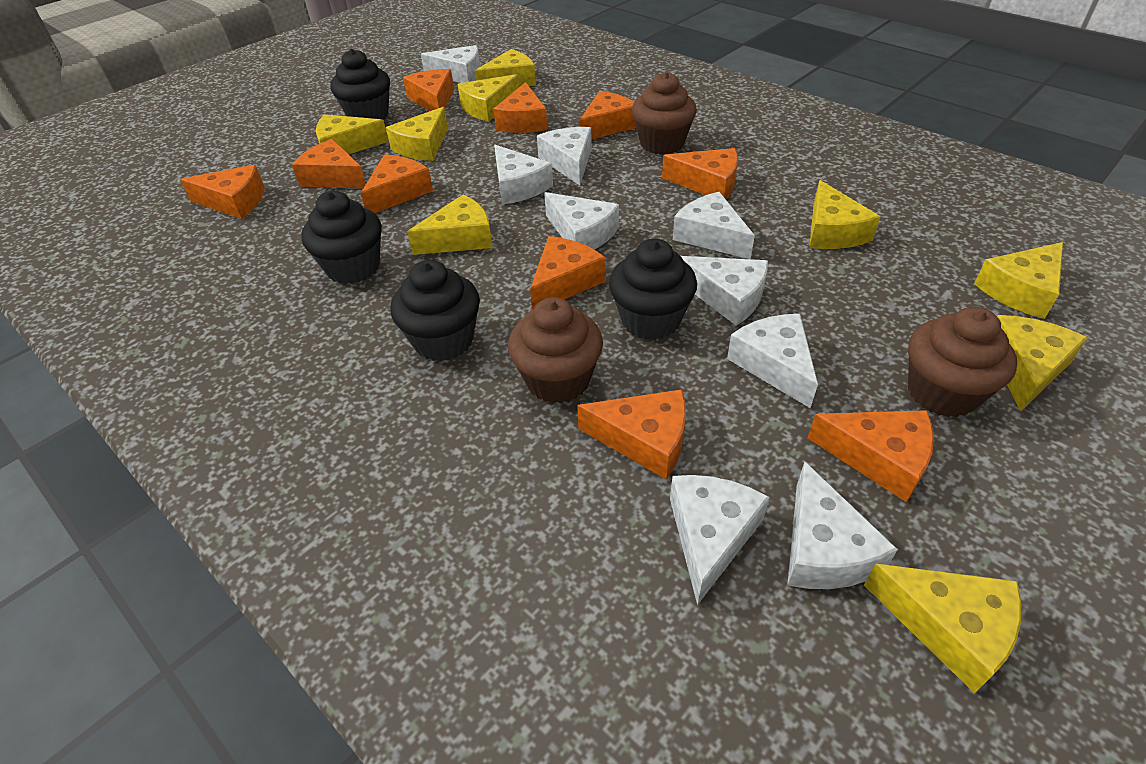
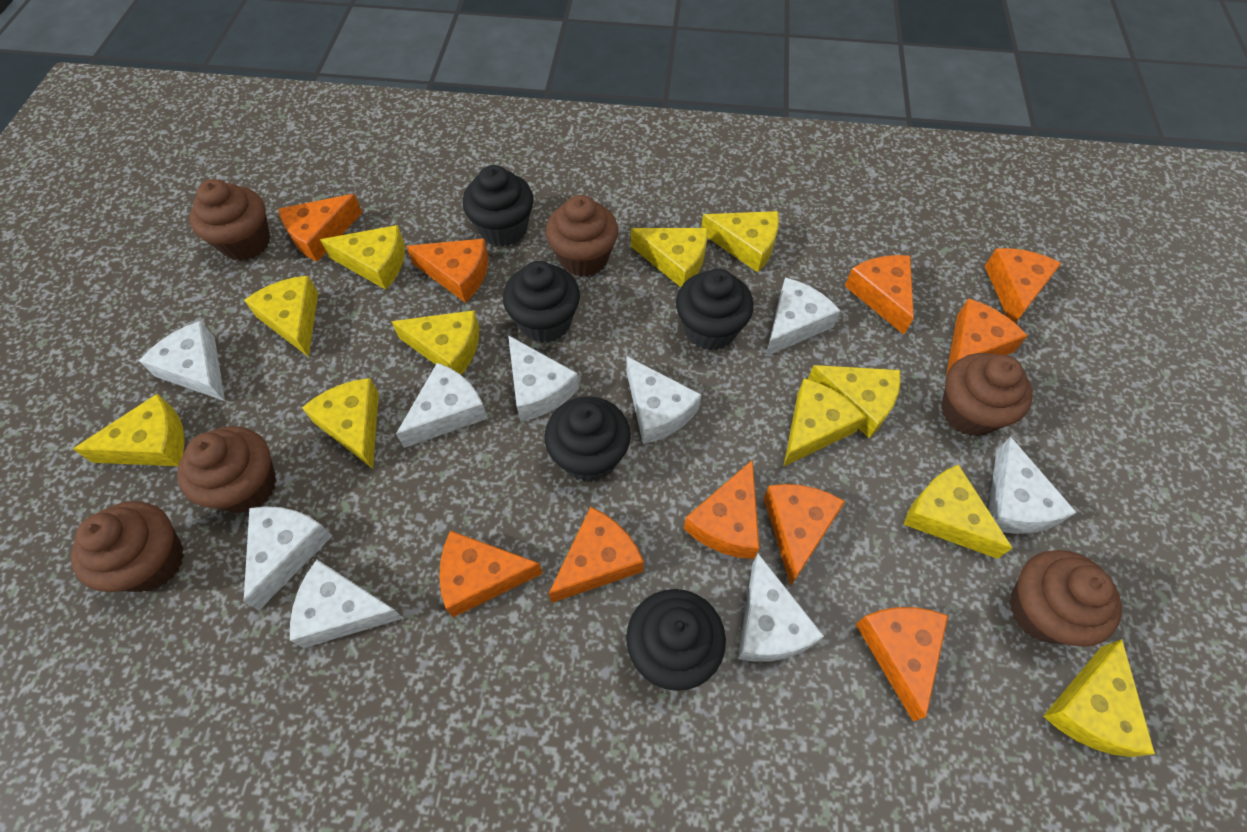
black cupcake: 4 -> 5
brown cupcake: 3 -> 6
yellow cheese: 9 -> 11

